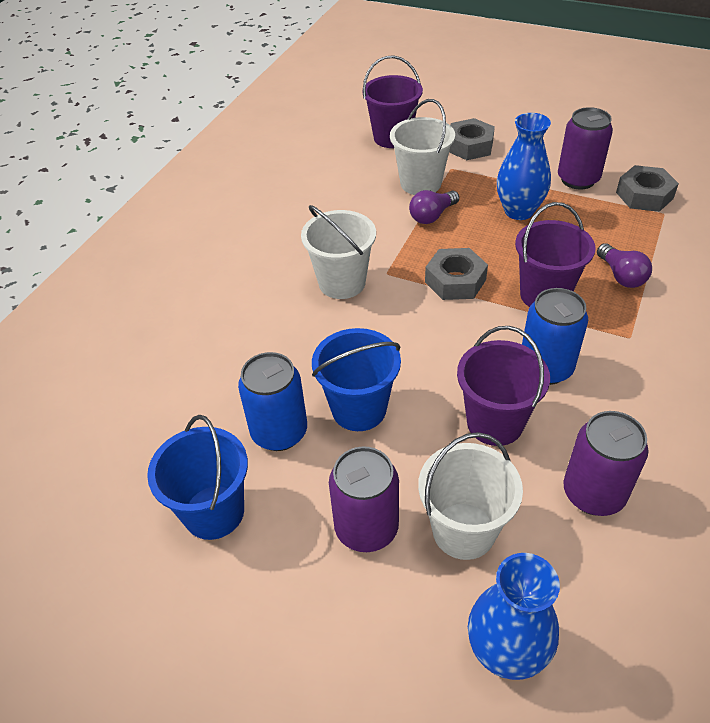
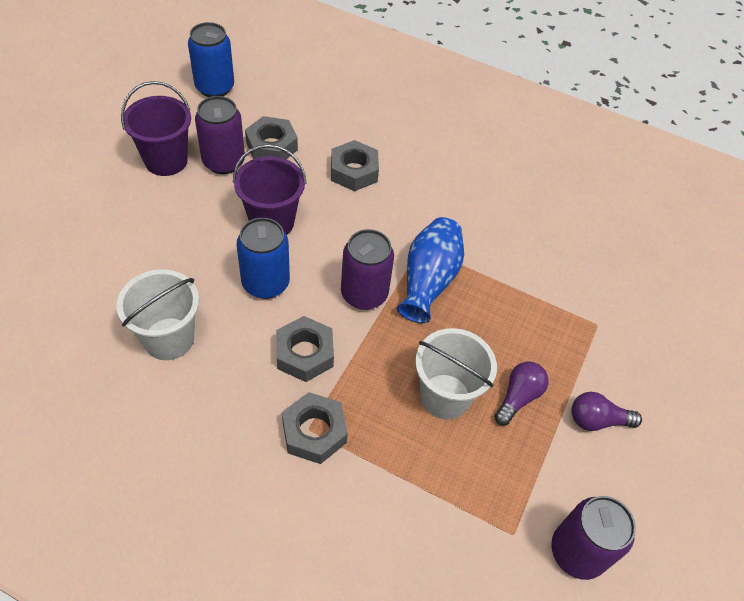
blue bucket: 2 -> 0
blue vase: 2 -> 1
grey nut: 3 -> 4
purple bucket: 3 -> 2
white bucket: 3 -> 2

